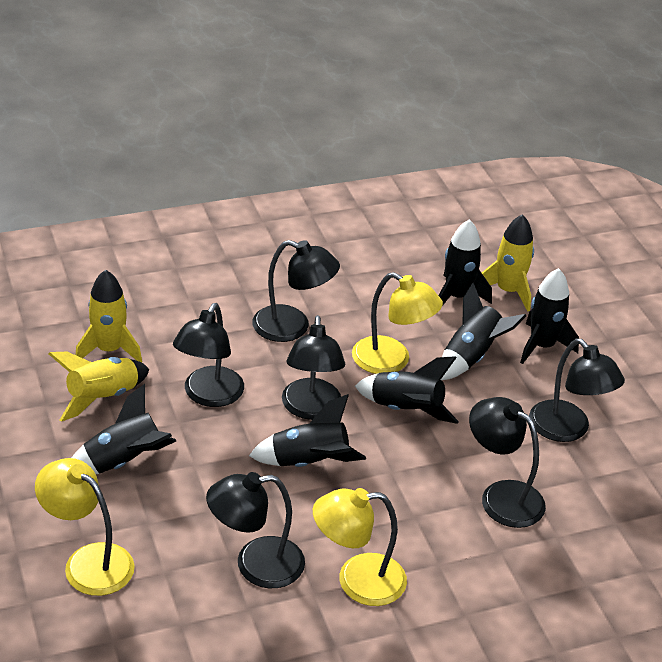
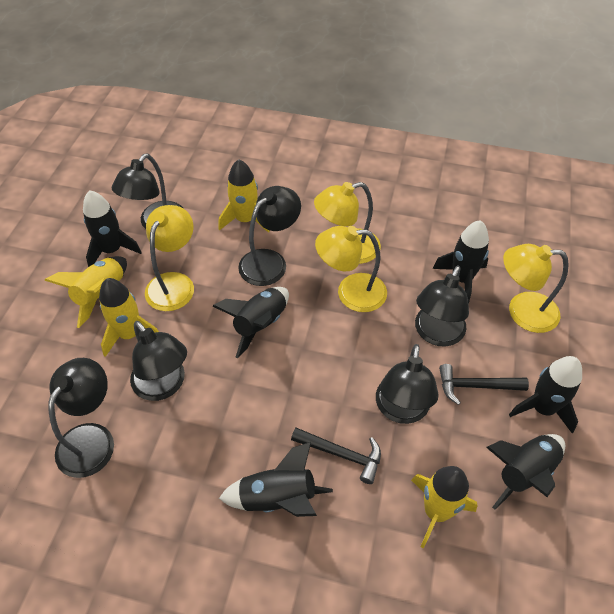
black hammer: 0 -> 2
yellow lamp: 3 -> 4
yellow rocket: 3 -> 4

